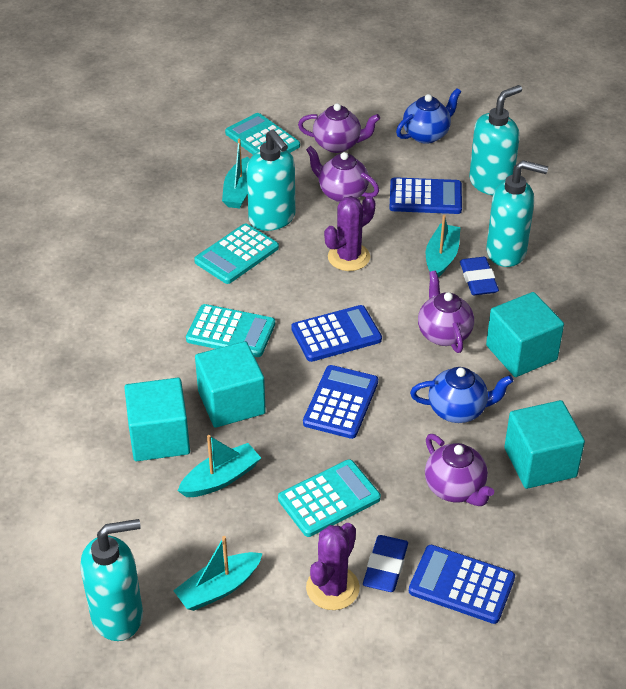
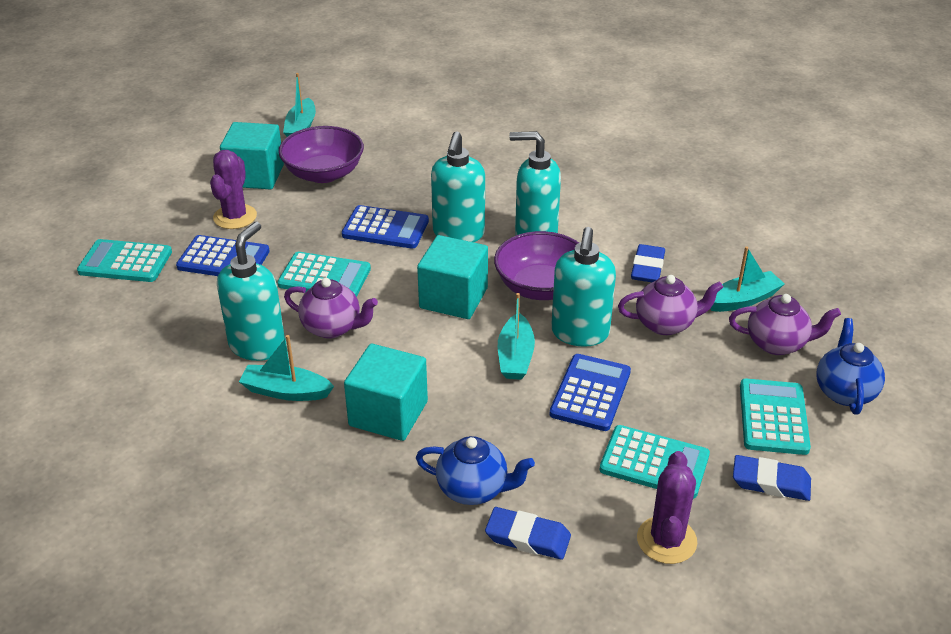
blue calculator: 4 -> 3
blue eraser: 2 -> 3
purple bowl: 0 -> 2
purple teapot: 4 -> 3
turquoise cube: 4 -> 3

